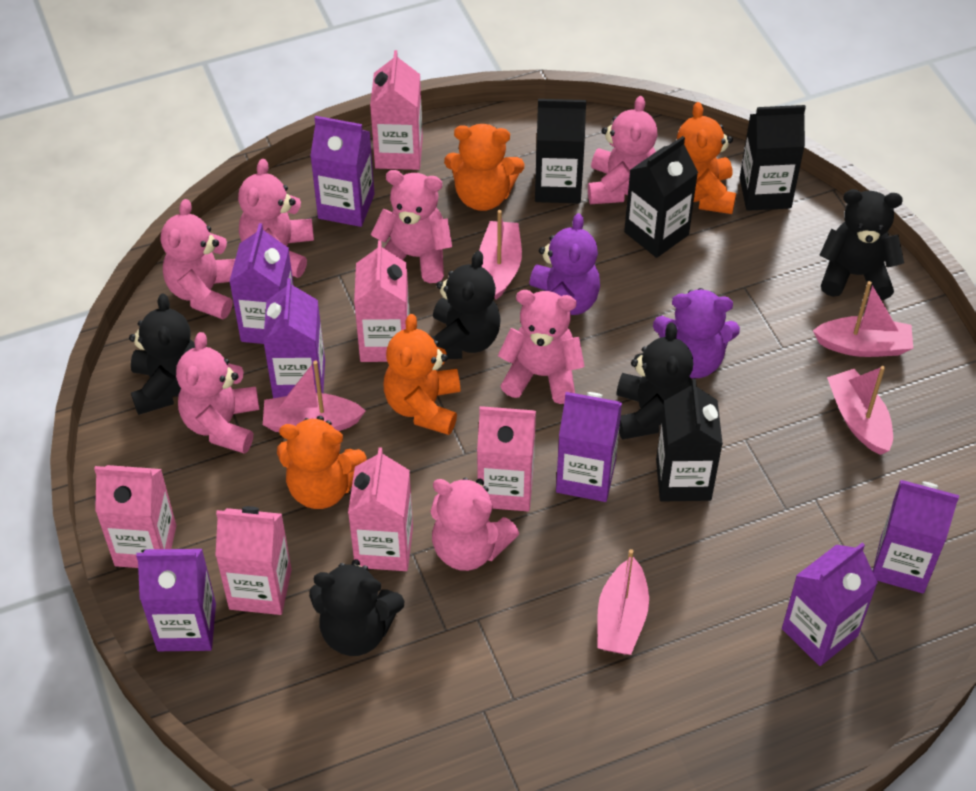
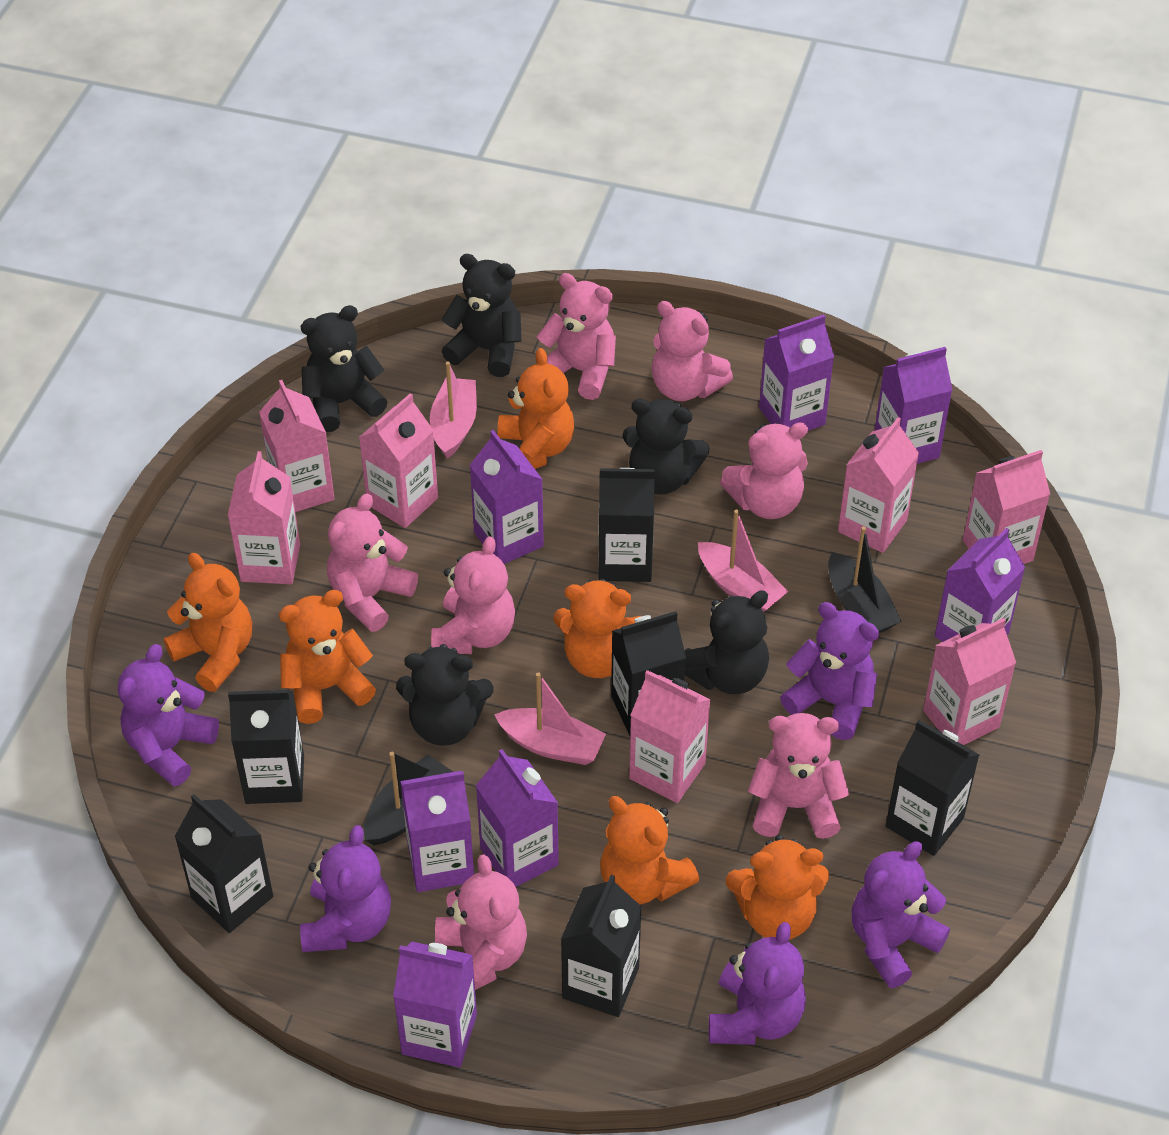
black boat: 0 -> 2
black carton: 4 -> 6
orange teddy bear: 4 -> 6
pink boat: 5 -> 3
pink carton: 6 -> 7
purple teddy bear: 2 -> 5

